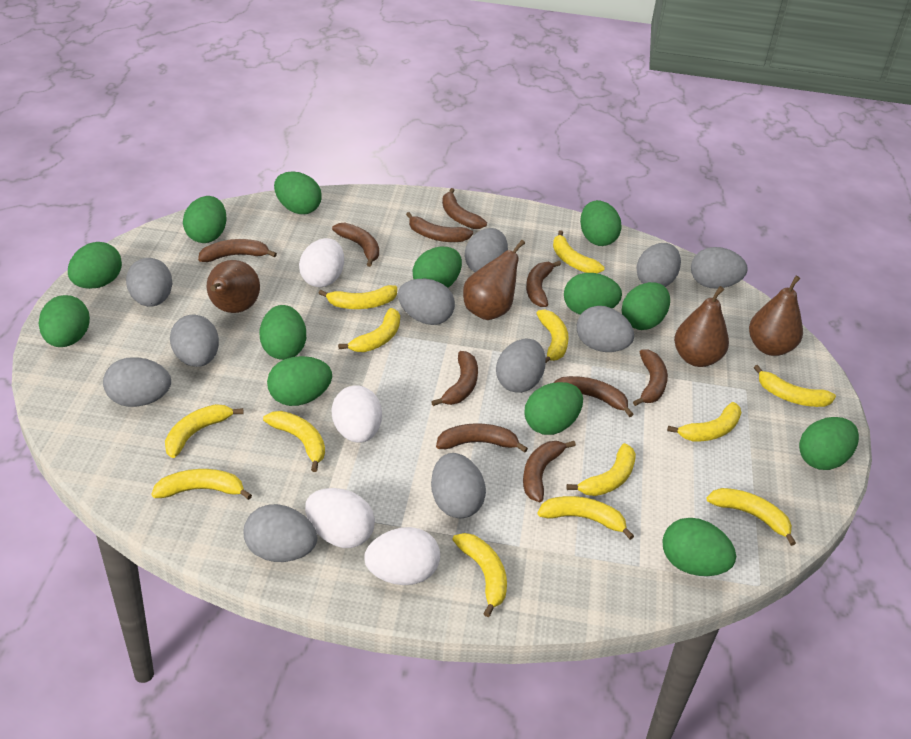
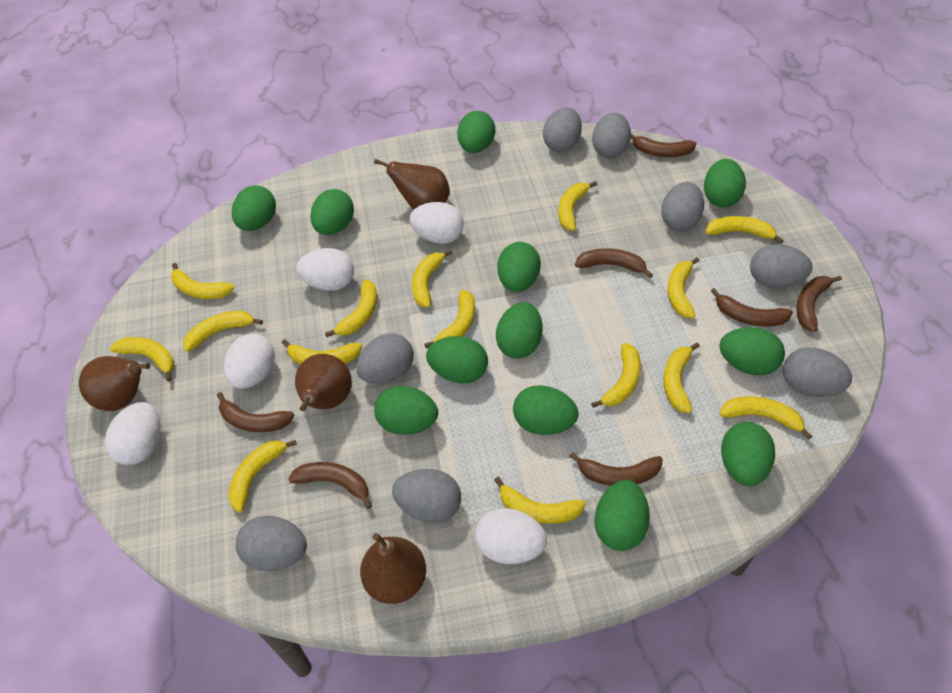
brown banana: 10 -> 7
green egg: 13 -> 12
grey egg: 11 -> 8
white egg: 4 -> 5
yellow banana: 13 -> 15

